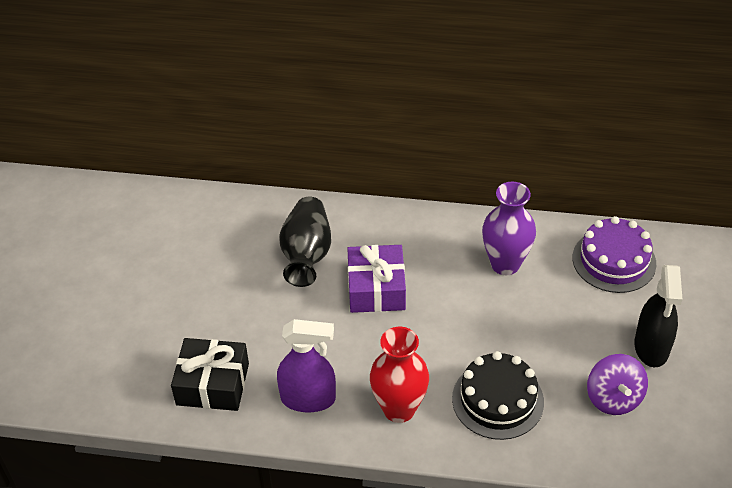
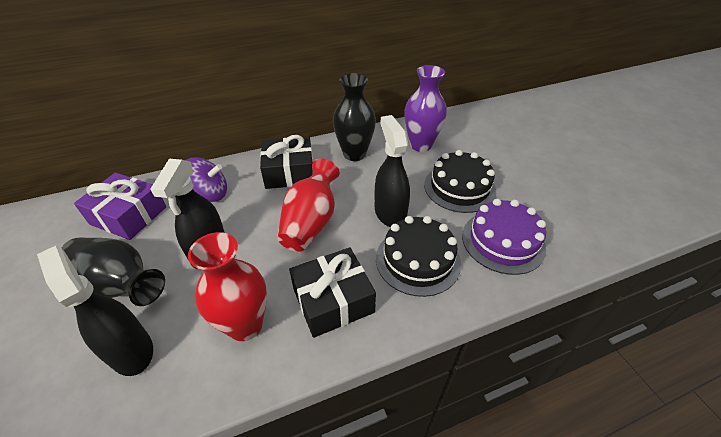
black cake: 1 -> 2
black gift: 1 -> 2
black spray bottle: 1 -> 3
black vase: 1 -> 2
purple spray bottle: 1 -> 0
red vase: 1 -> 2

